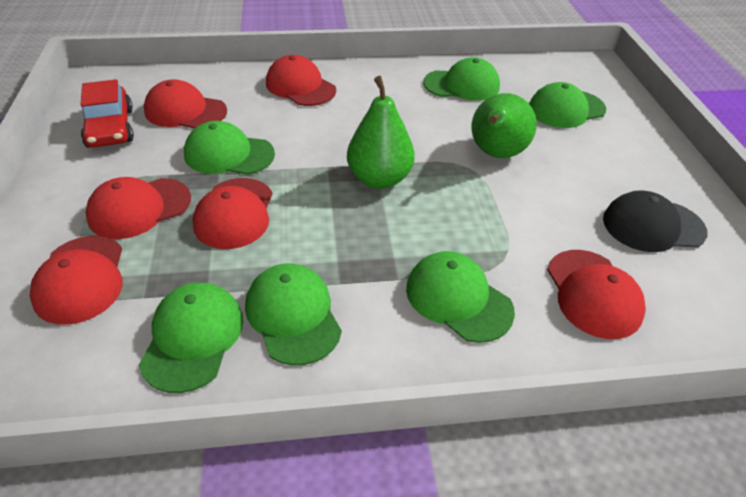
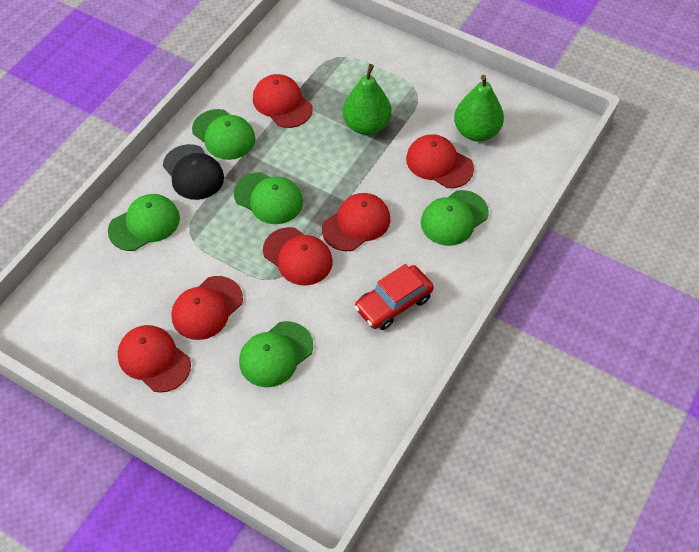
green cap: 6 -> 5

